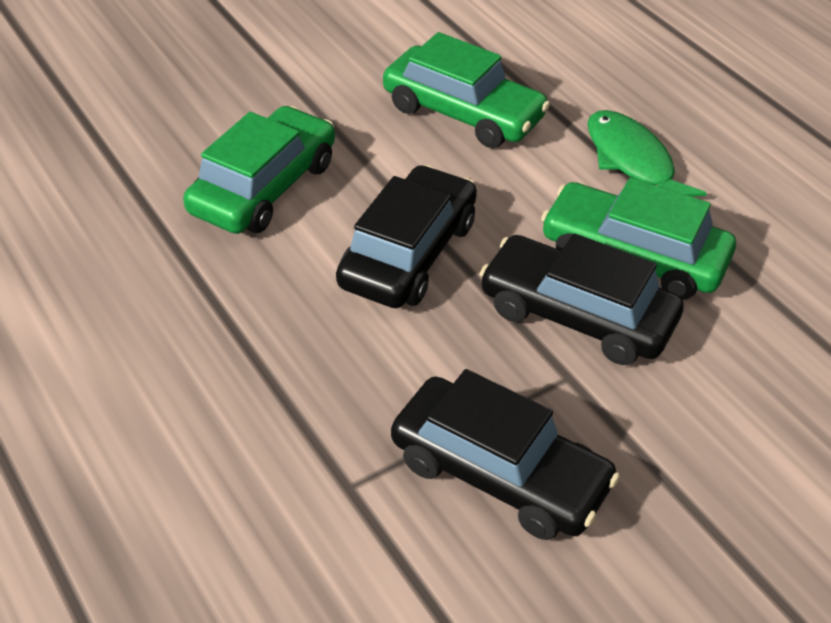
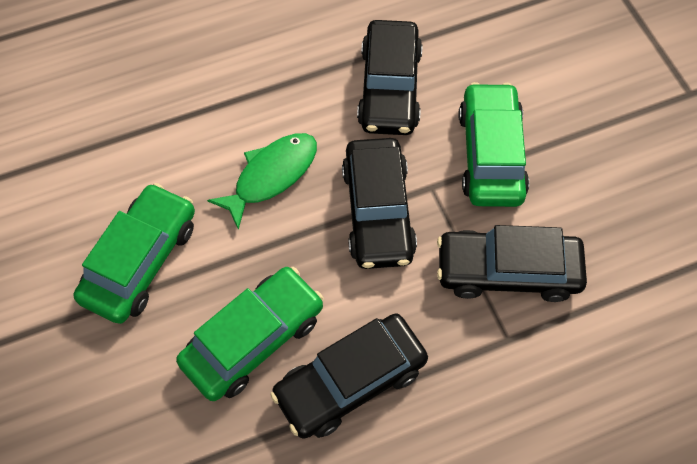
black car: 3 -> 4

